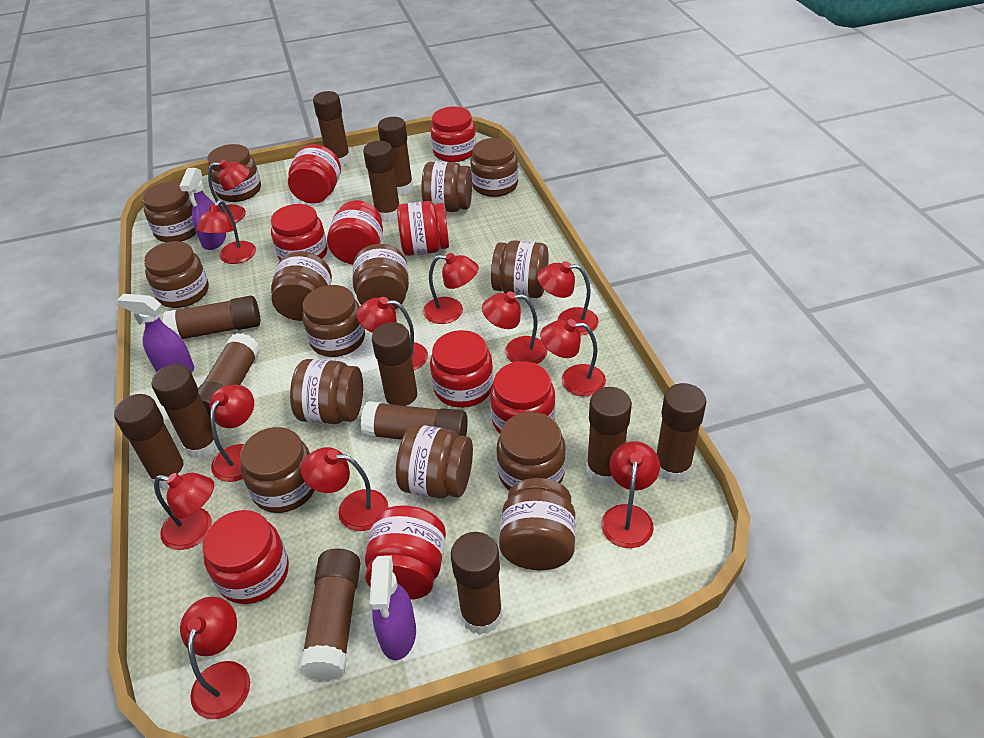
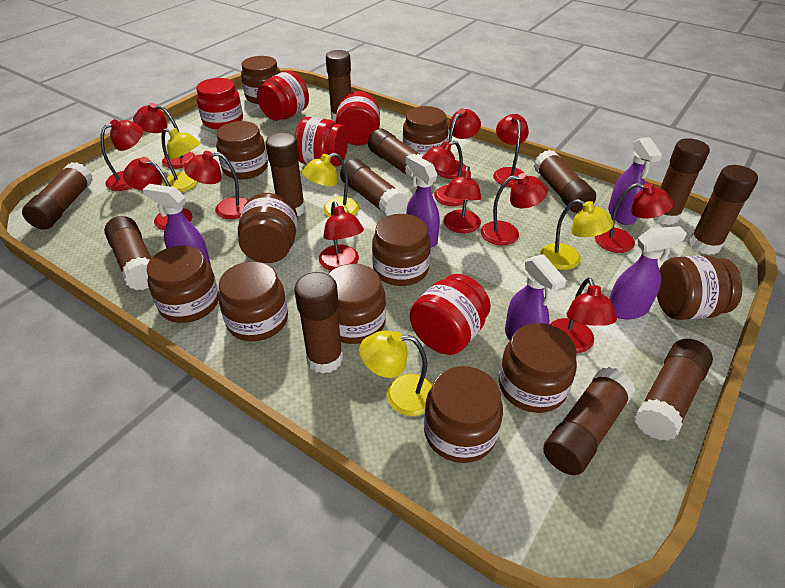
brown glue stick: 13 -> 12
brown jar: 14 -> 11
purple spray bottle: 3 -> 5
red jar: 9 -> 5
yellow lamp: 0 -> 4

